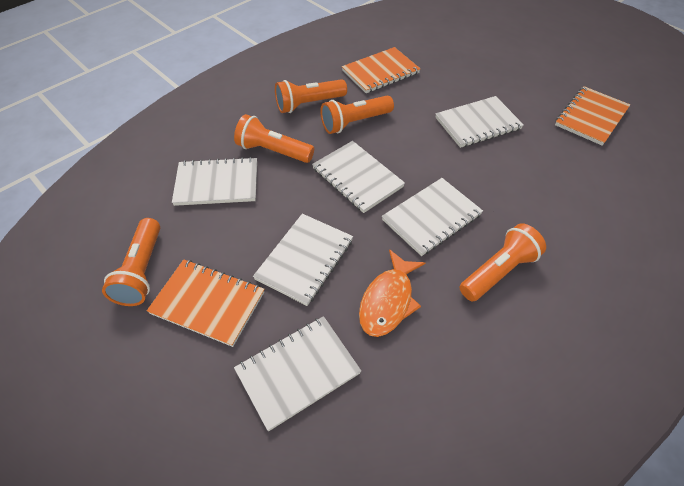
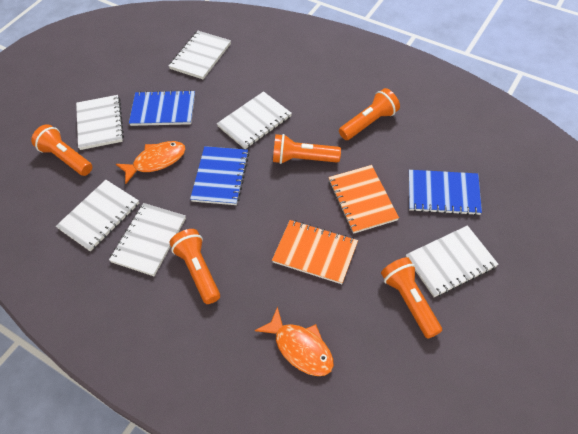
blue notebook: 0 -> 3
orange fish: 1 -> 2
orange notebook: 3 -> 2

